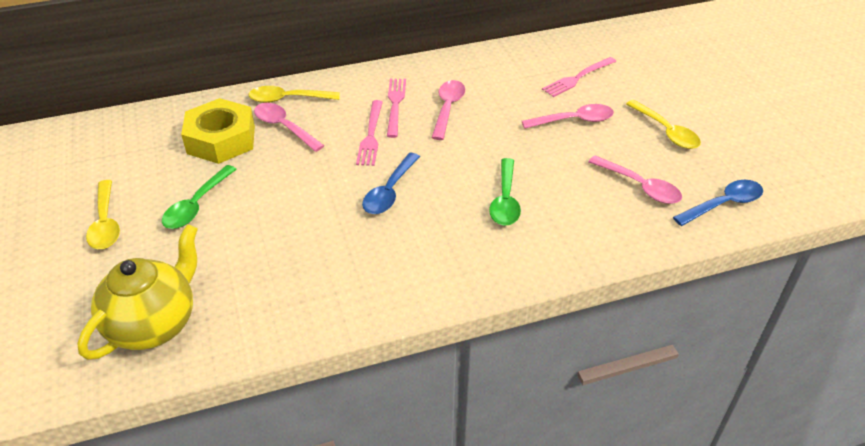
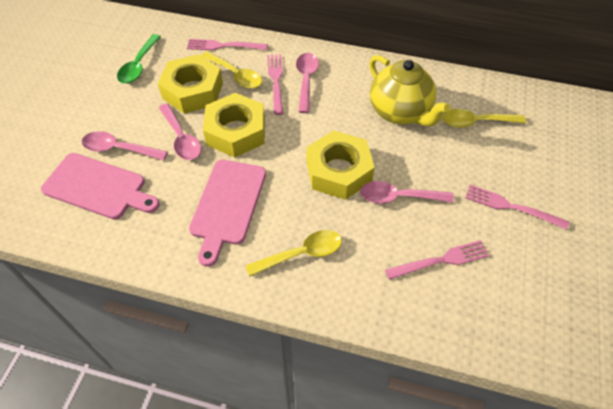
blue spoon: 2 -> 0
green spoon: 2 -> 1
pink cutting board: 0 -> 2
pink fork: 3 -> 4
yellow nut: 1 -> 3

